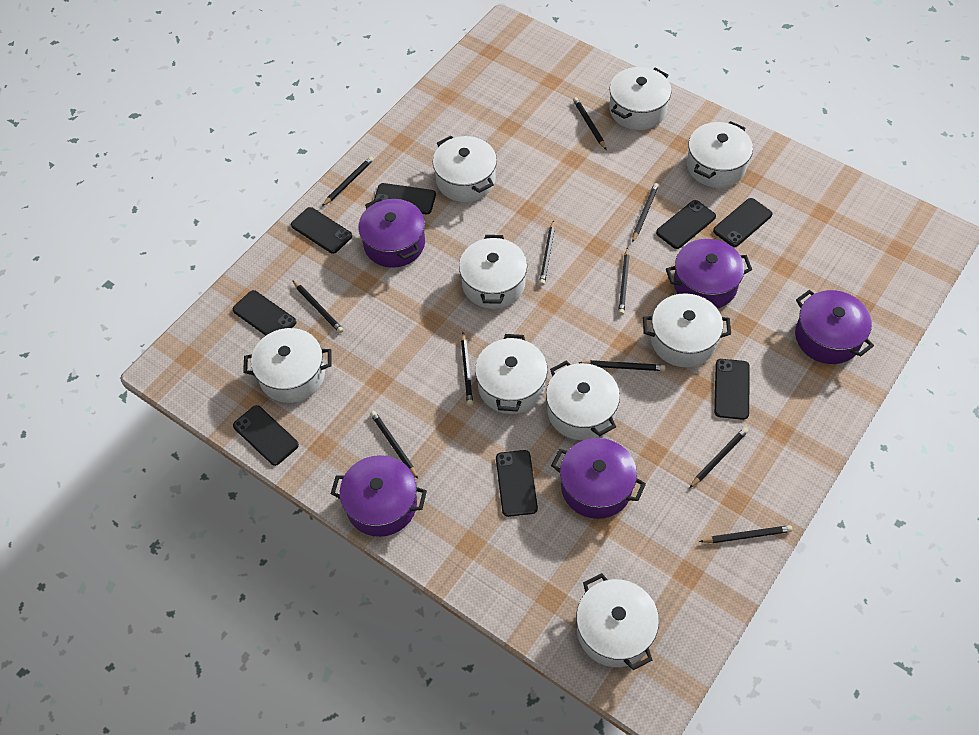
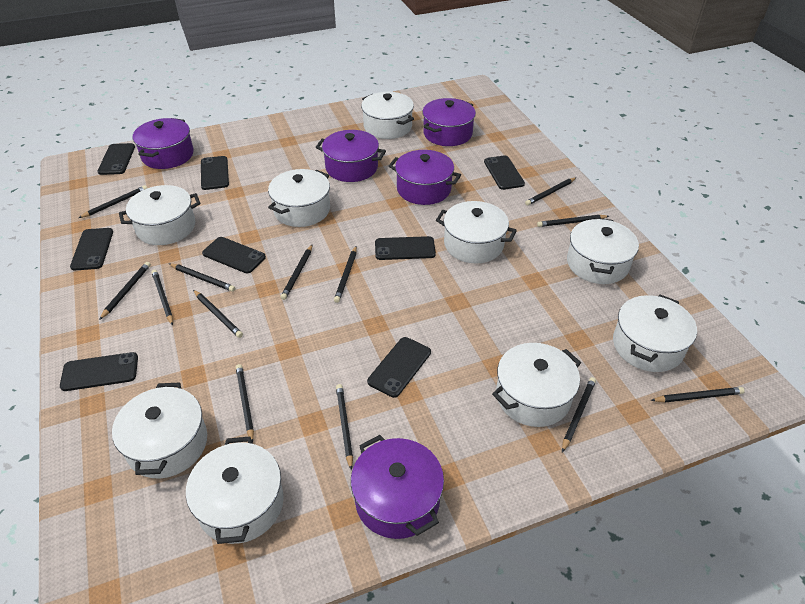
black pencil: 11 -> 13

